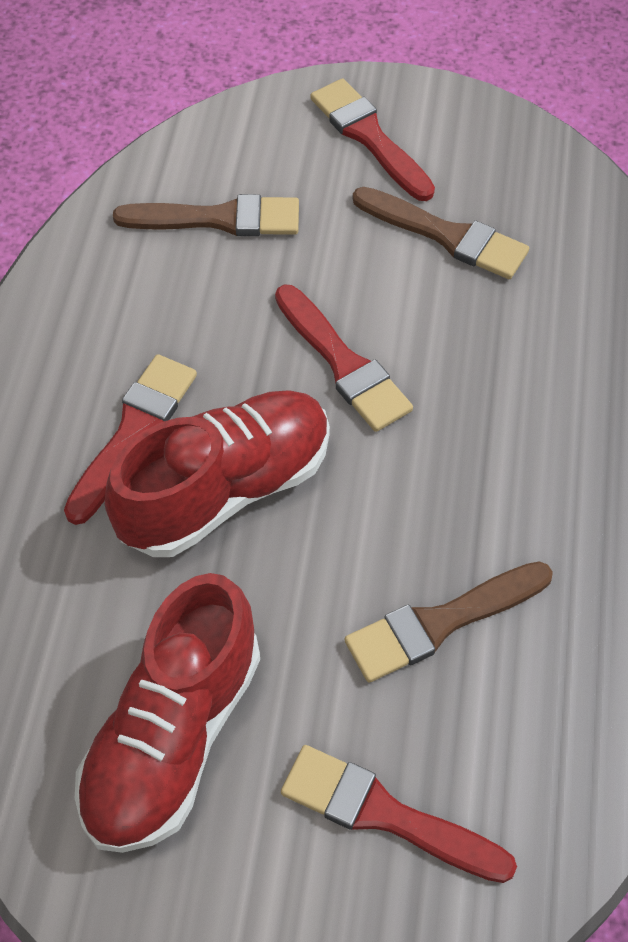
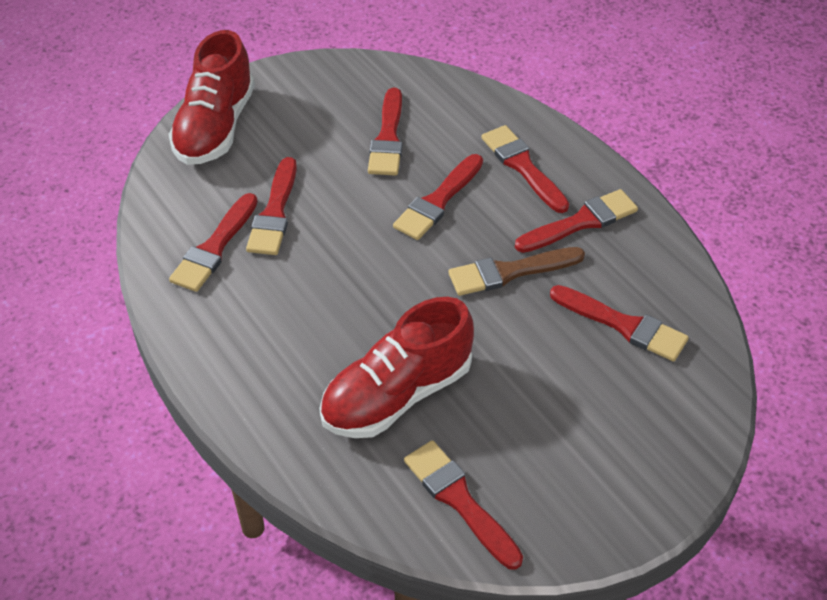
brown brush: 3 -> 1
red brush: 4 -> 8

